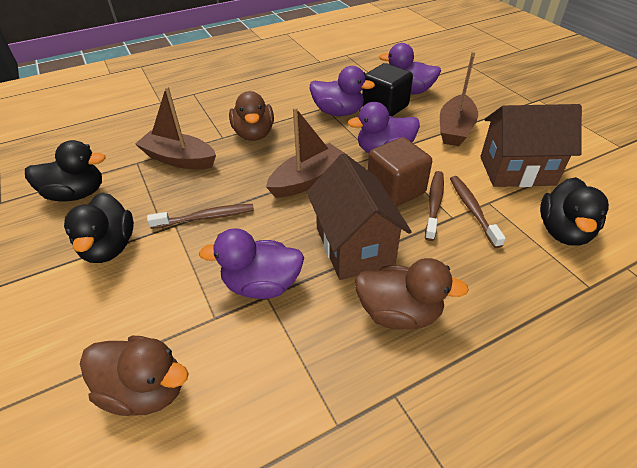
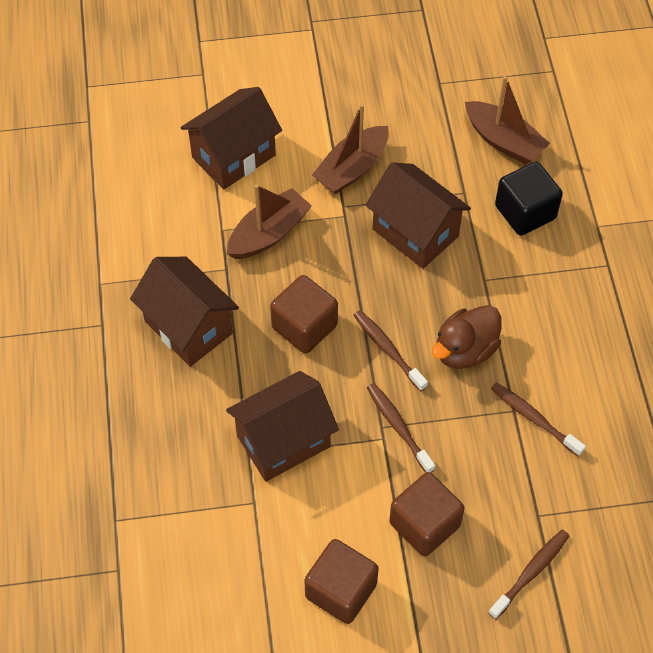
black duck: 3 -> 0
brown cube: 1 -> 3
brown duck: 3 -> 1
brown house: 2 -> 4
brown toothbrush: 3 -> 4
purple duck: 4 -> 0

